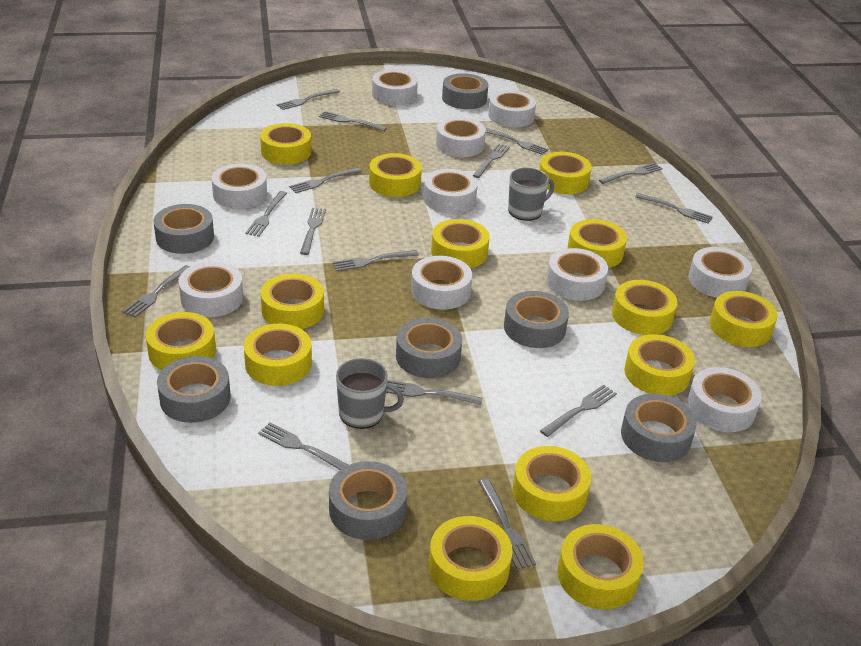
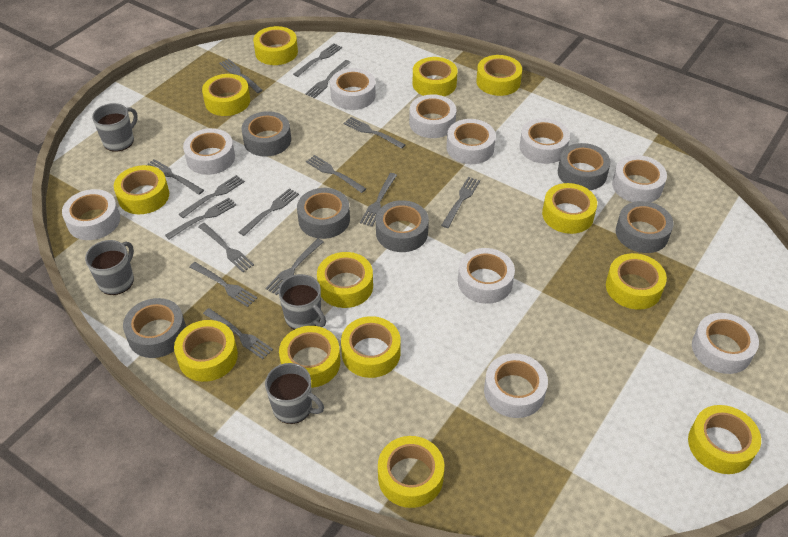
grey mug: 2 -> 4
grey tape: 7 -> 6
yellow tape: 14 -> 13

